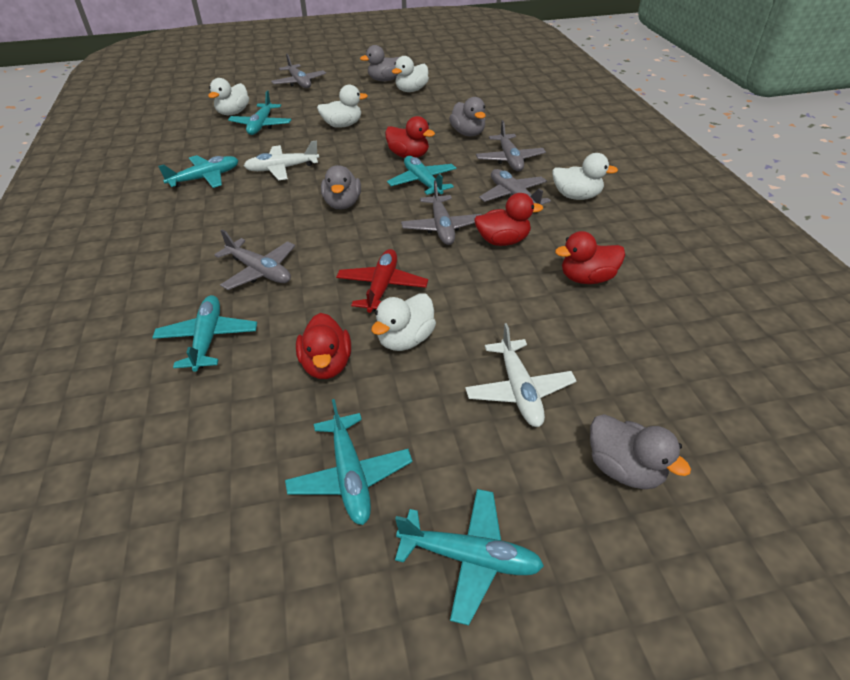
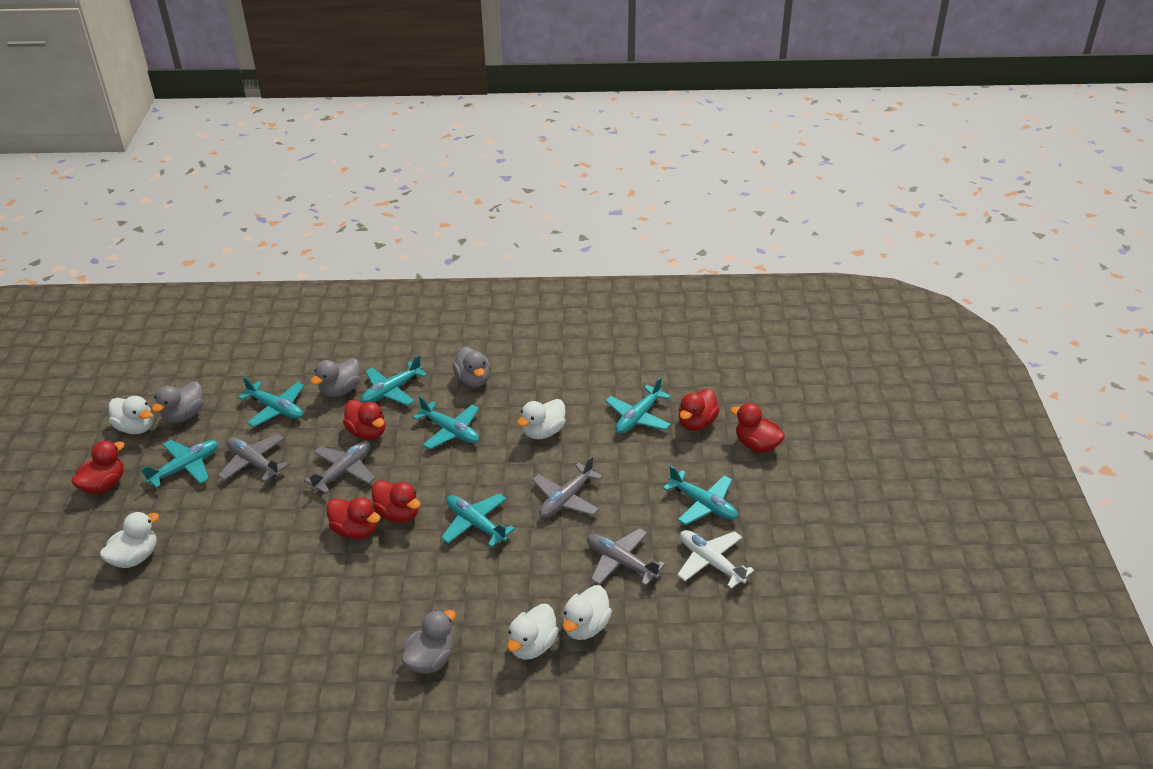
grey plane: 5 -> 4
red duck: 4 -> 6
red plane: 1 -> 0
turquoise plane: 6 -> 7
white plane: 2 -> 1

